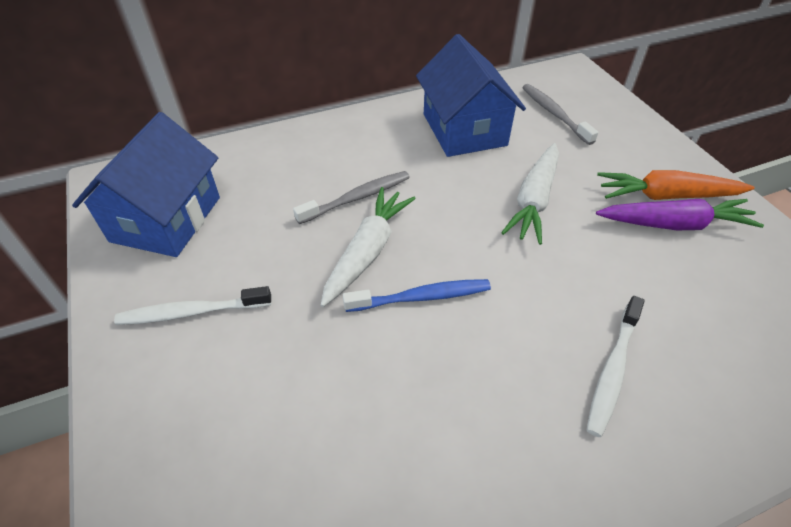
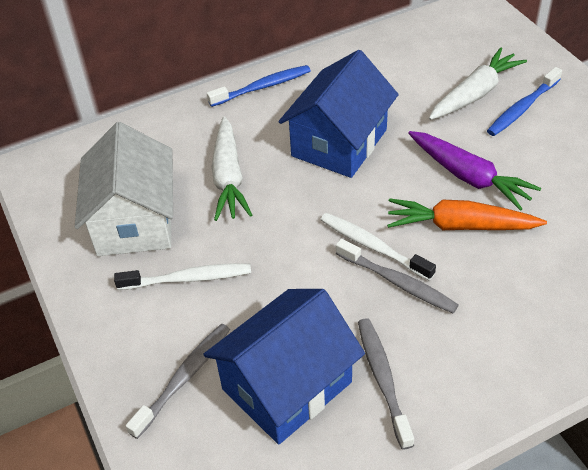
blue toothbrush: 1 -> 2
grey toothbrush: 2 -> 3
white house: 0 -> 1

